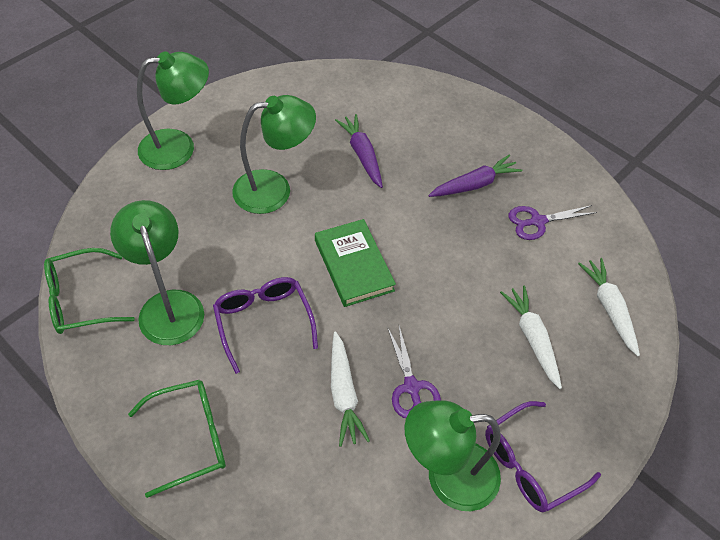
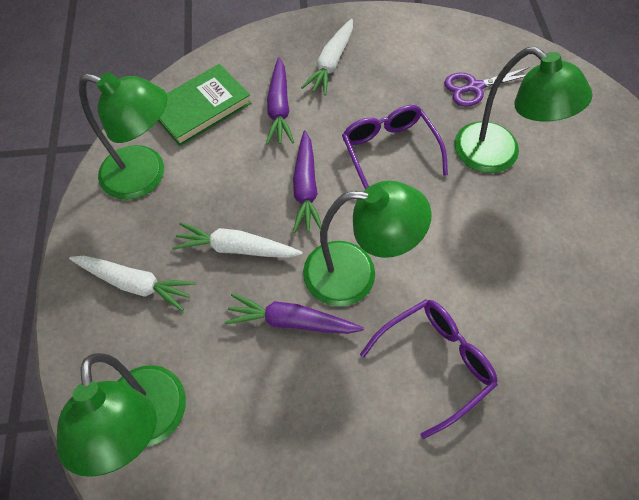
green glasses: 2 -> 0
purple carrot: 2 -> 3
purple scissors: 2 -> 1

